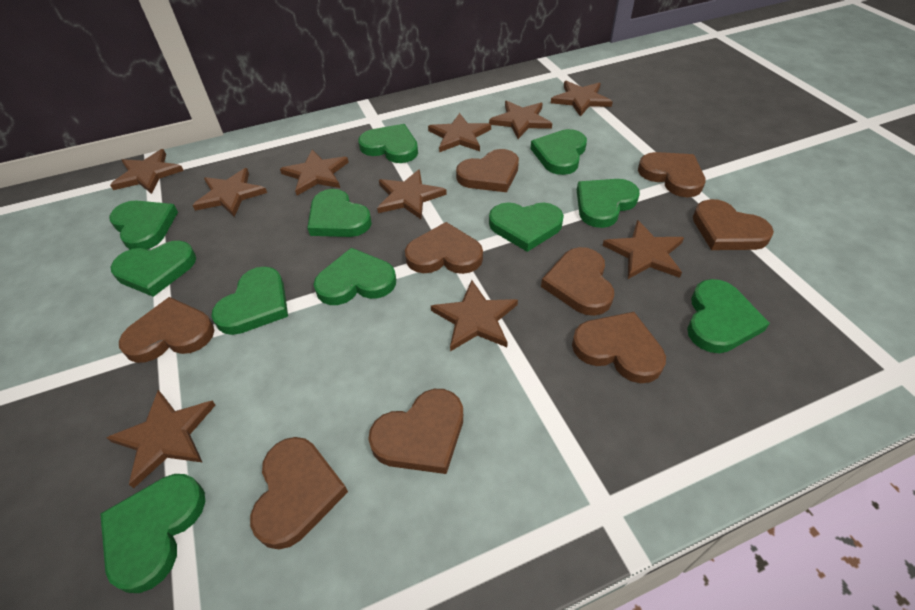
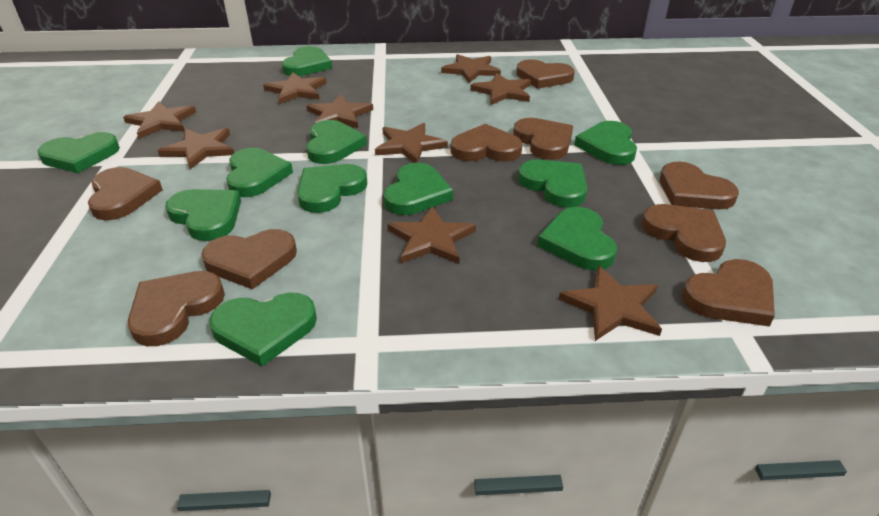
brown star: 10 -> 9

